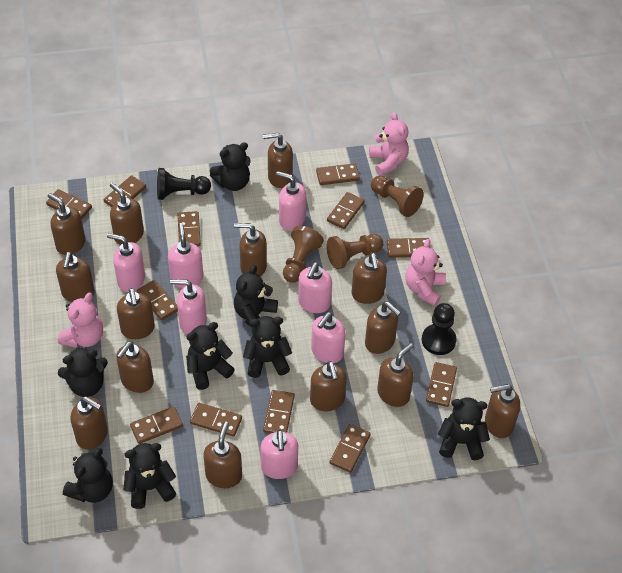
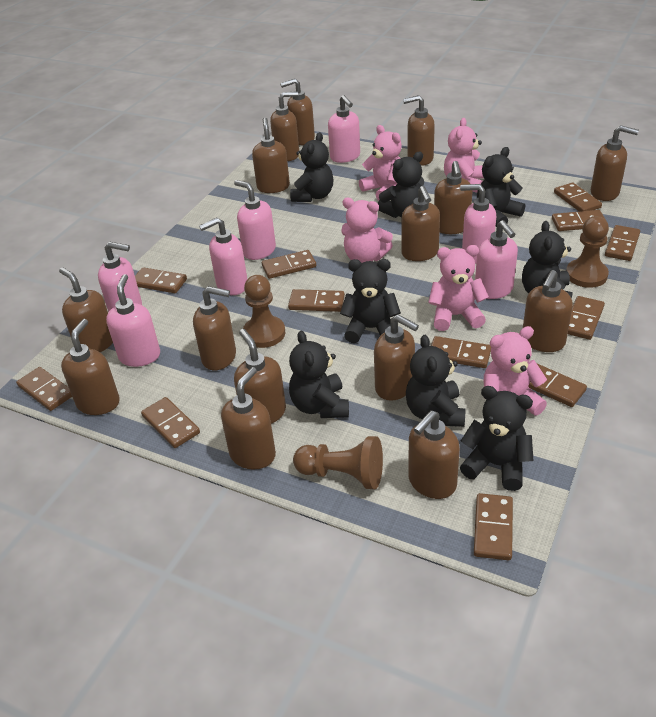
black pawn: 2 -> 0
brown soap dispenser: 14 -> 15
pink teddy bear: 3 -> 5

